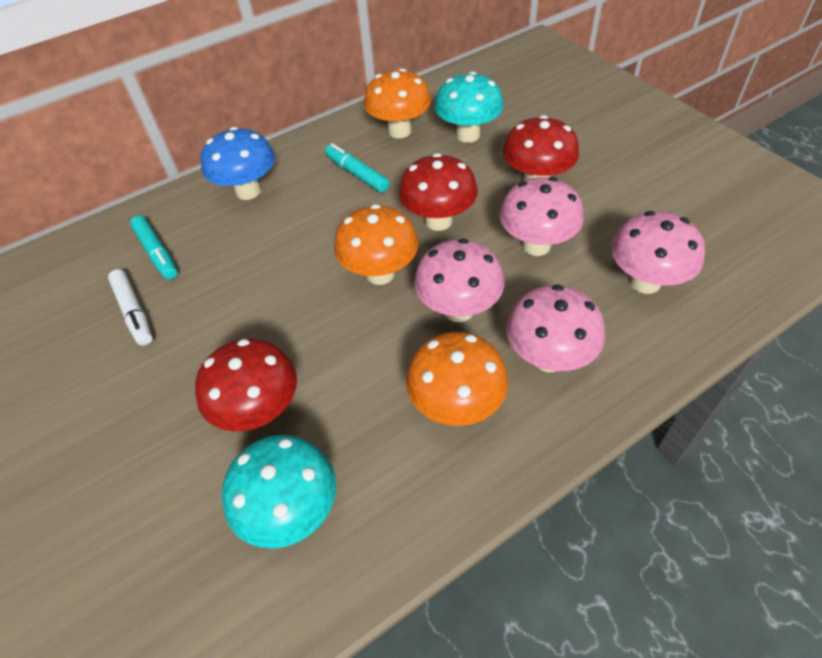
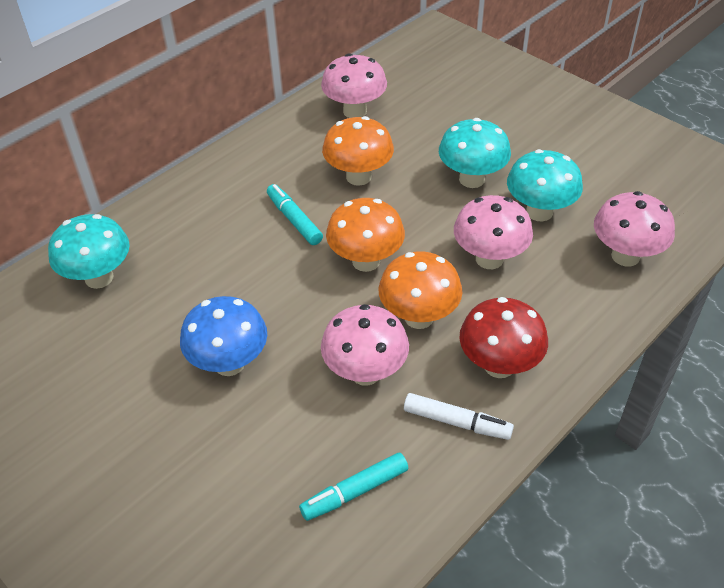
red mushroom: 3 -> 1
turquoise mushroom: 2 -> 3

